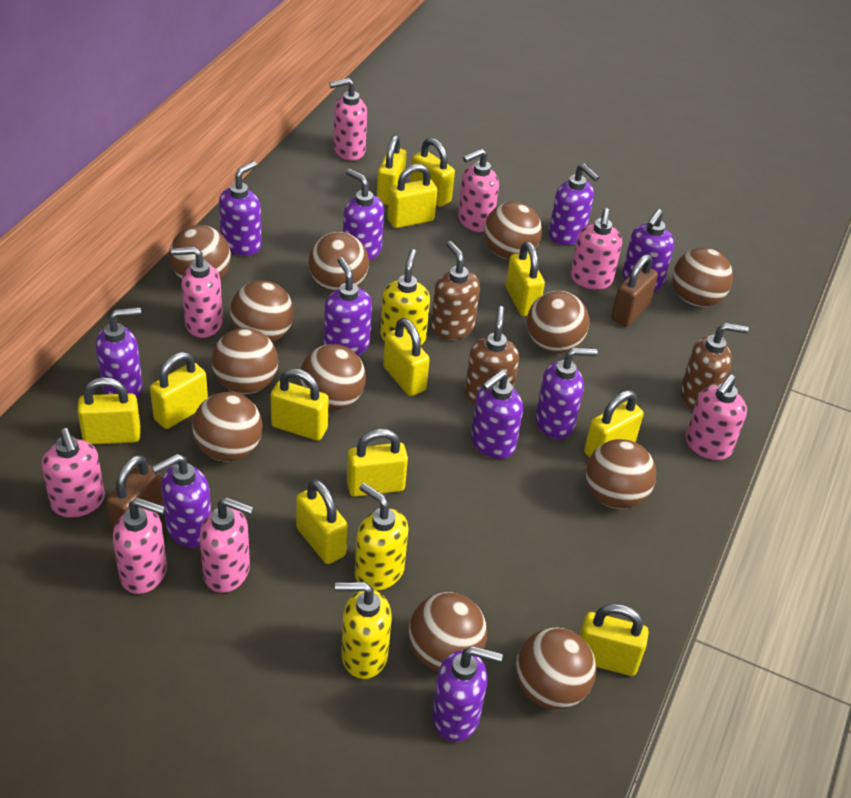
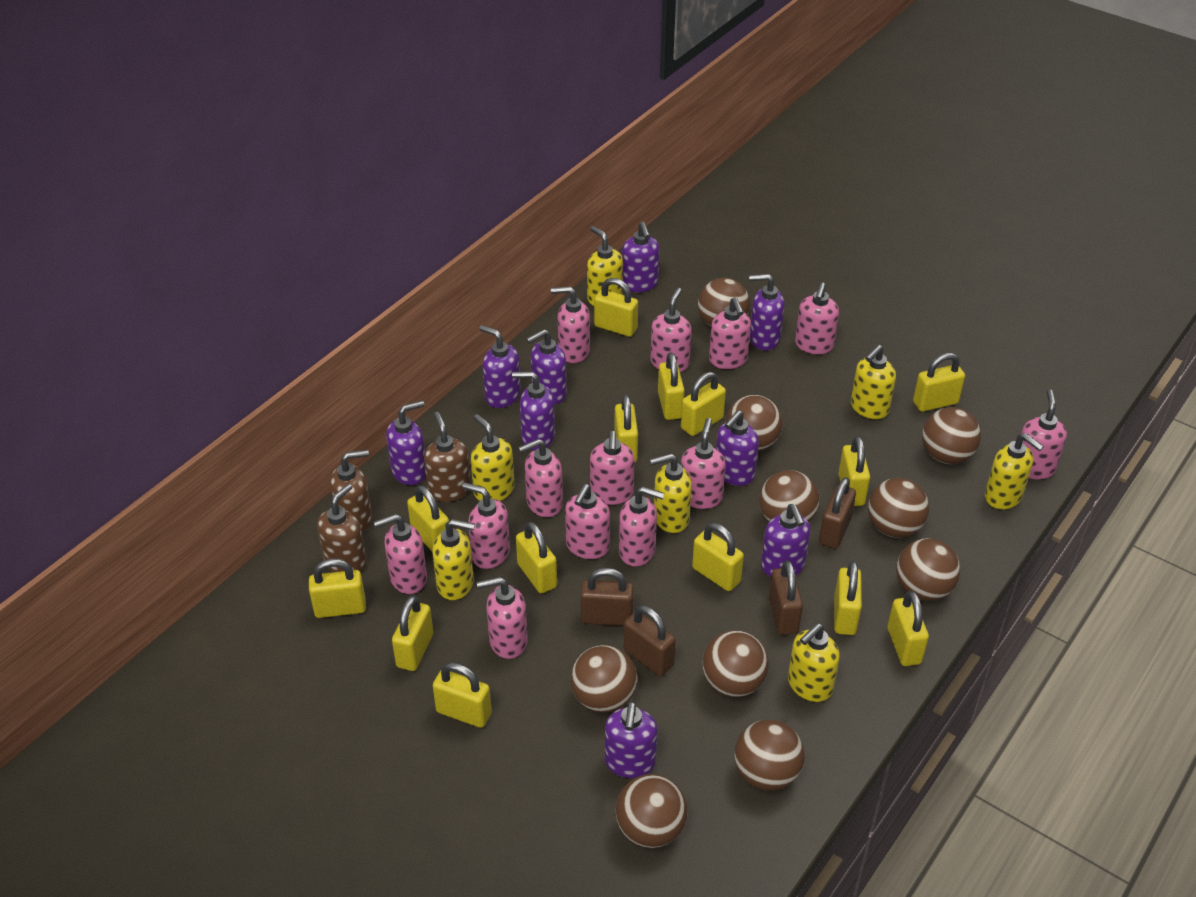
brown ball: 12 -> 10
brown padlock: 2 -> 4
pink soap dispenser: 8 -> 13
purple soap dispenser: 10 -> 9
yellow padlock: 12 -> 14
yellow soap dispenser: 3 -> 7

